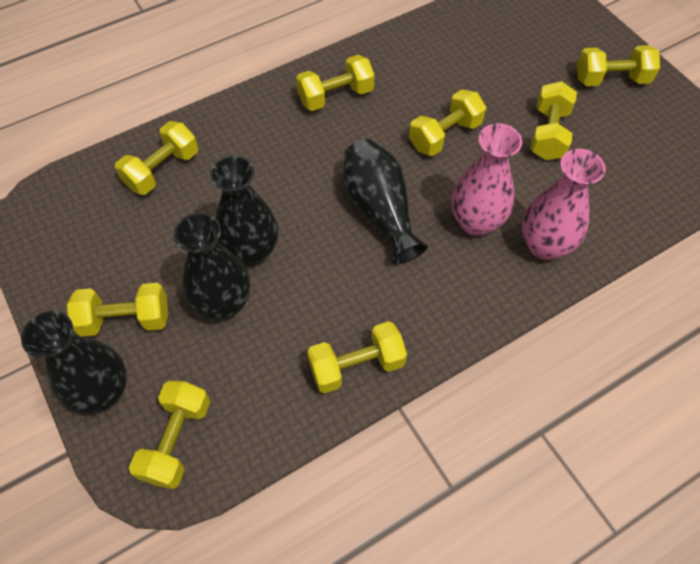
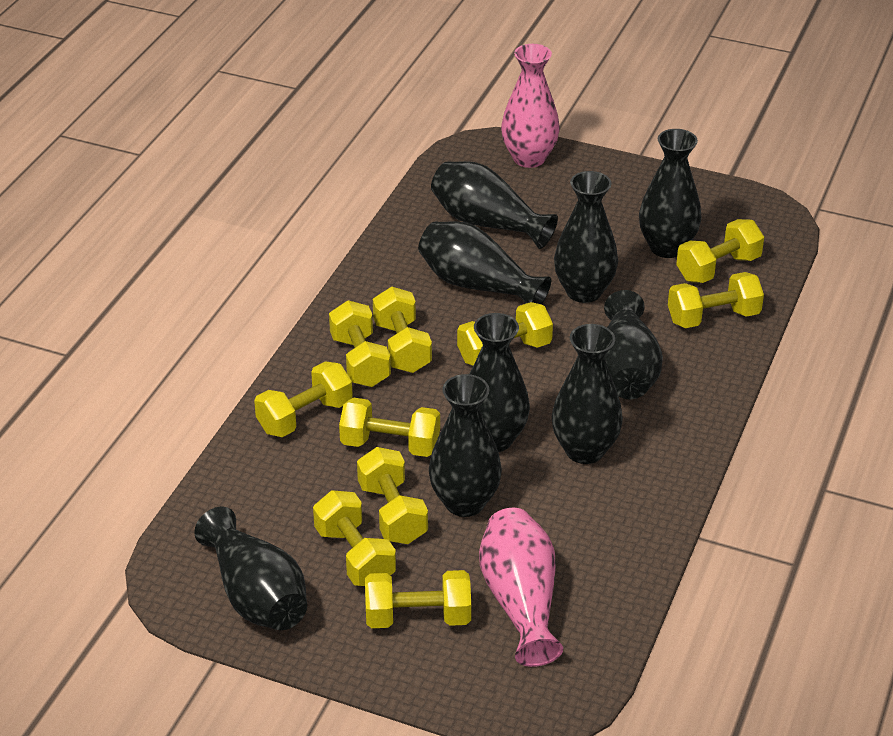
black vase: 4 -> 9
yellow dumbbell: 8 -> 10

